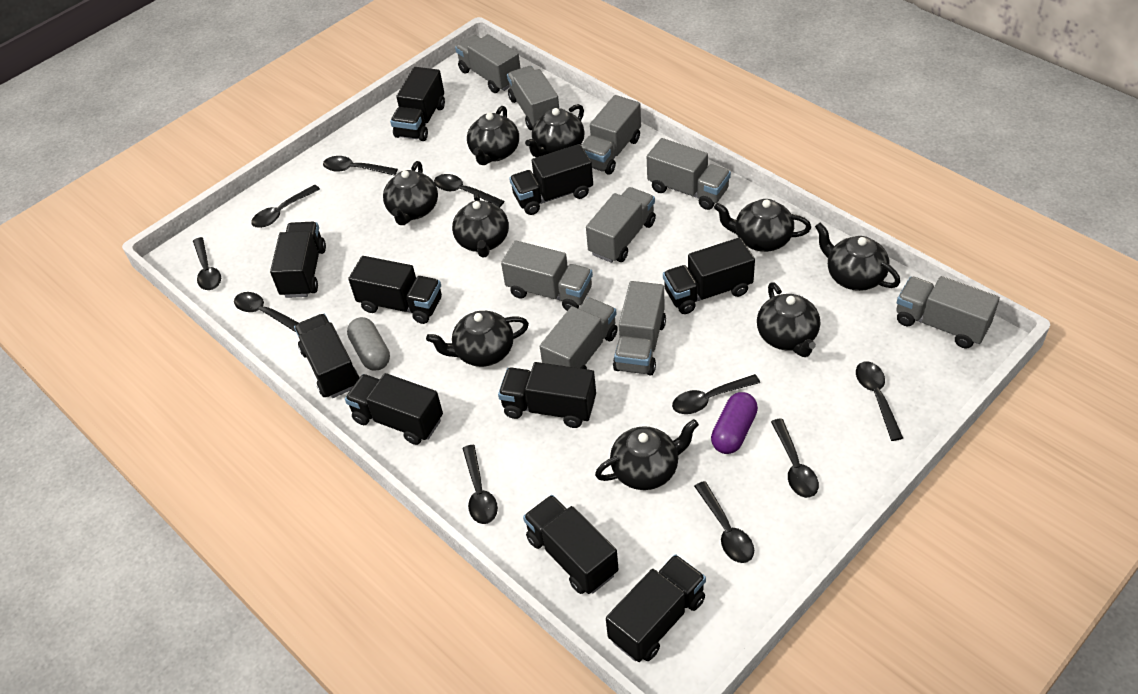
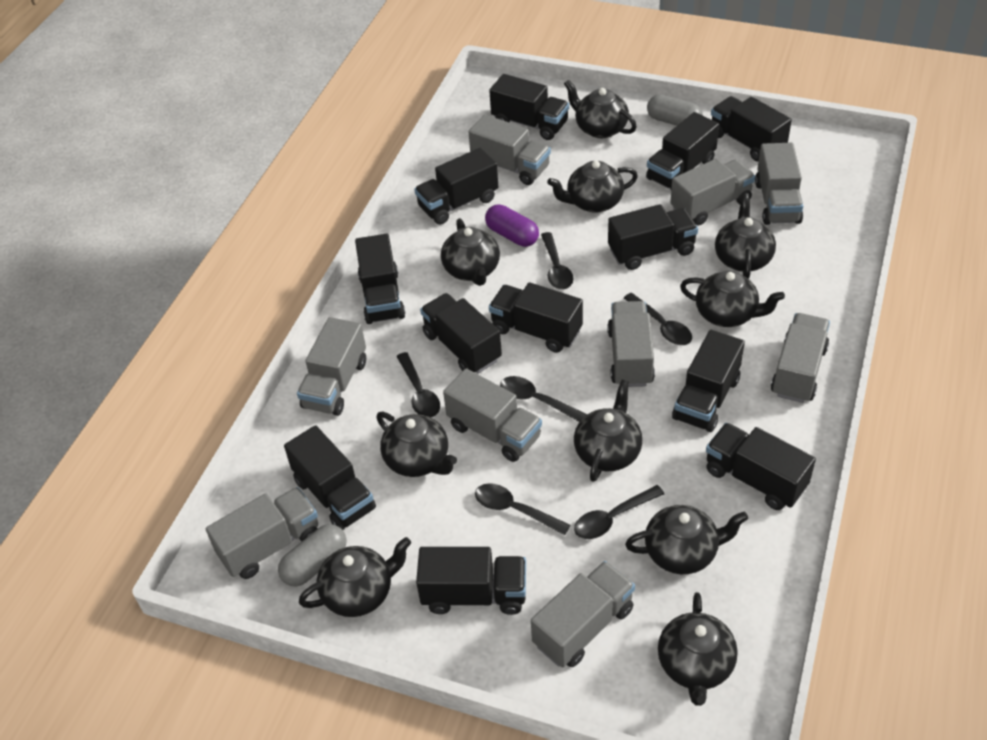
black spoon: 10 -> 6
black teapot: 9 -> 10
black truck: 10 -> 12
grey capsule: 1 -> 2

